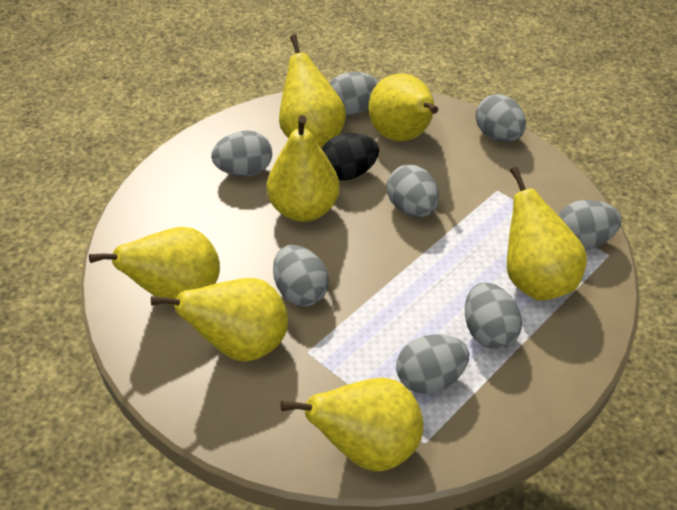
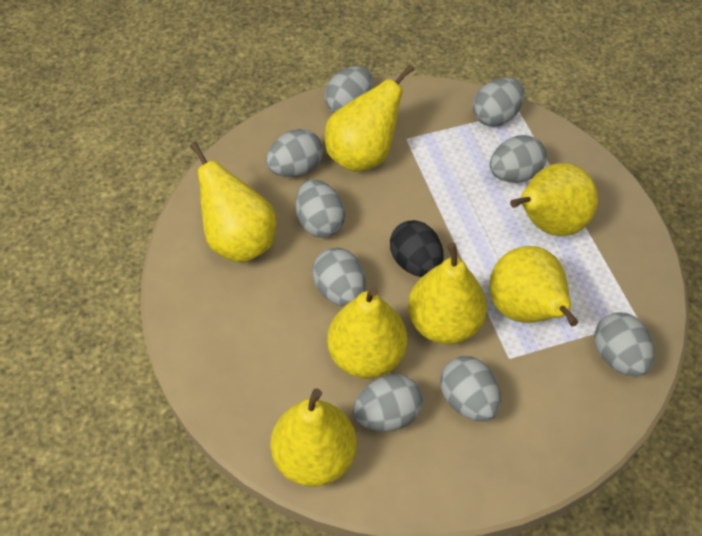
grey egg: 8 -> 9

